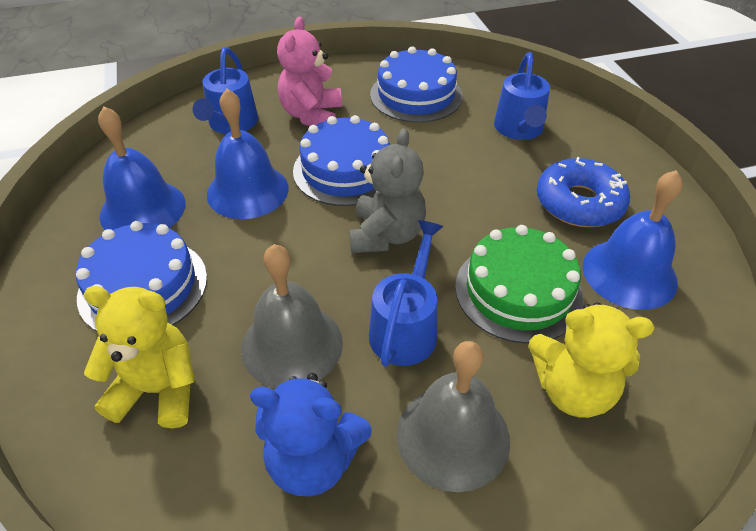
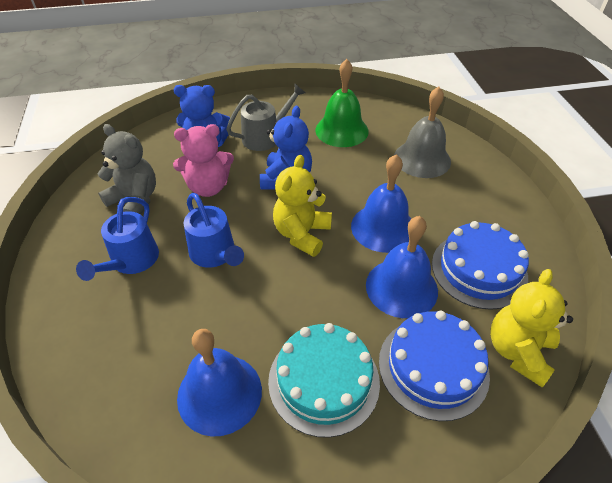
blue cake: 3 -> 2
blue donut: 1 -> 0
blue teddy bear: 1 -> 2
blue watering can: 3 -> 2
green bell: 0 -> 1
green cake: 1 -> 0
grey bell: 2 -> 1
grey watering can: 0 -> 1
turquoise cake: 0 -> 1

